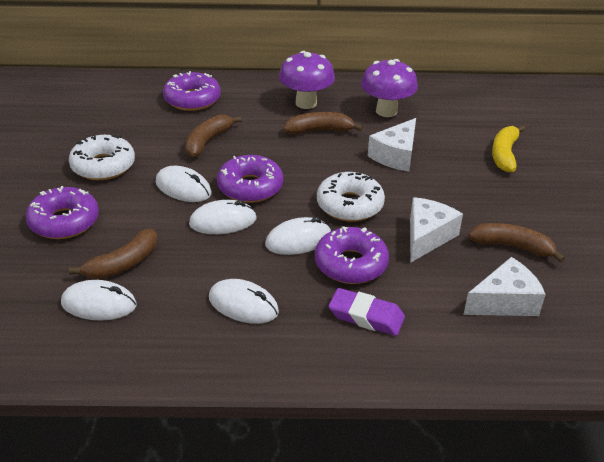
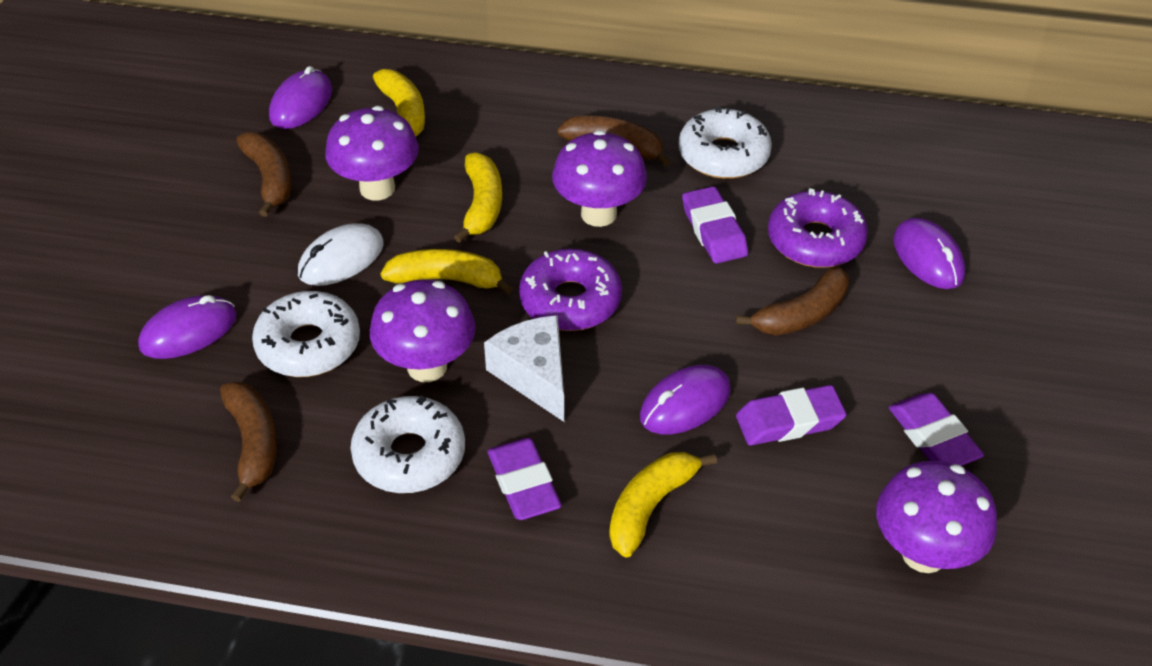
purple donut: 4 -> 2
purple eraser: 1 -> 4
purple mouse: 0 -> 4
purple mushroom: 2 -> 4
white cheese: 3 -> 1
white donut: 2 -> 3
white mouse: 5 -> 1
yellow banana: 1 -> 4

